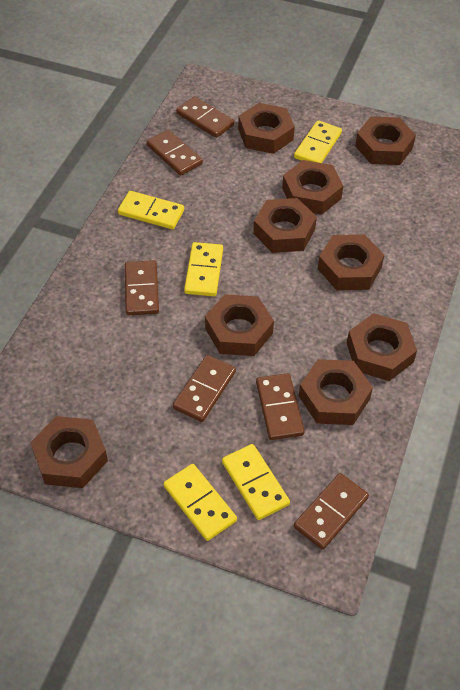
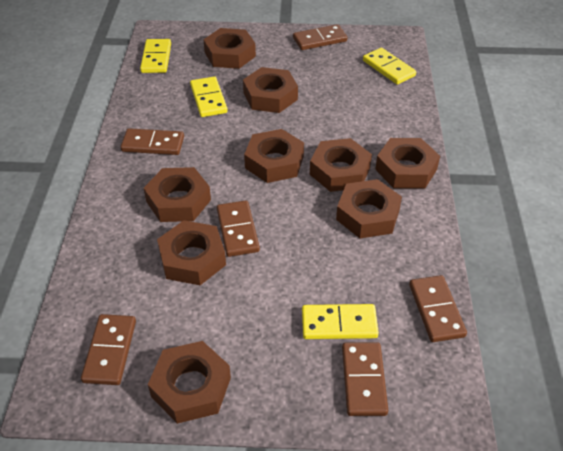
yellow domino: 5 -> 4

